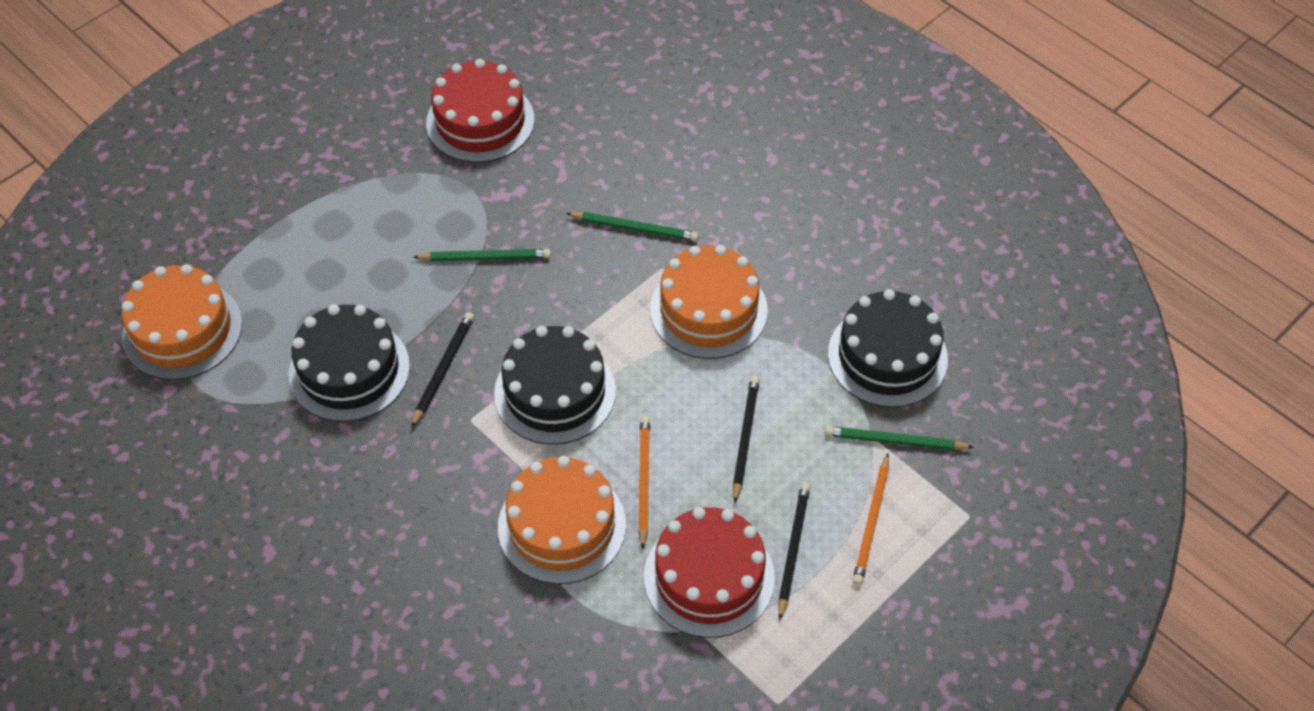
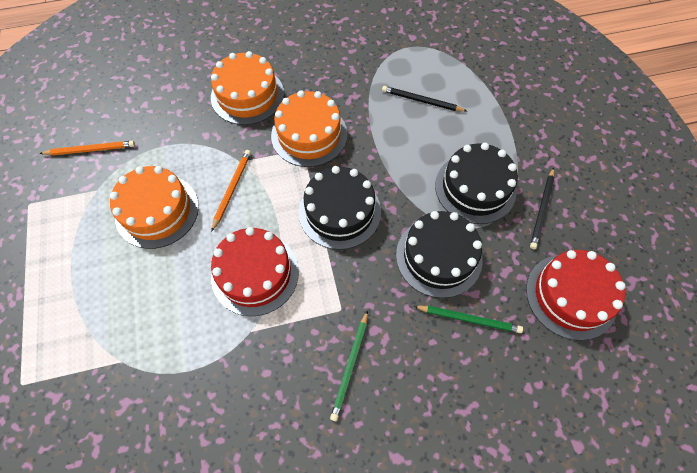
black pencil: 3 -> 2
green pencil: 3 -> 2

